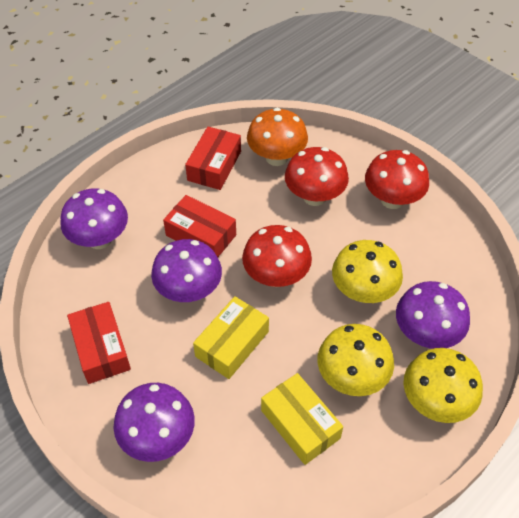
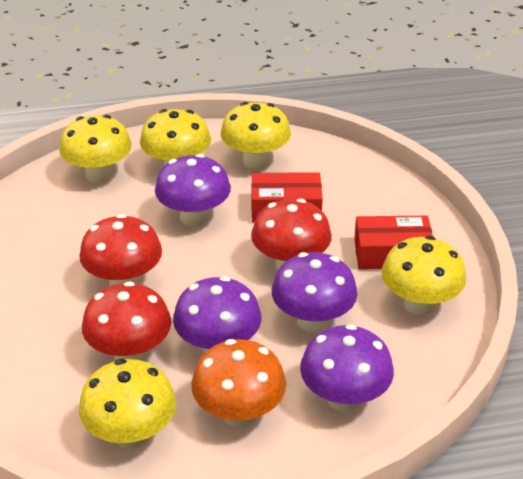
red box: 3 -> 2
yellow box: 2 -> 0
yellow mushroom: 3 -> 5

